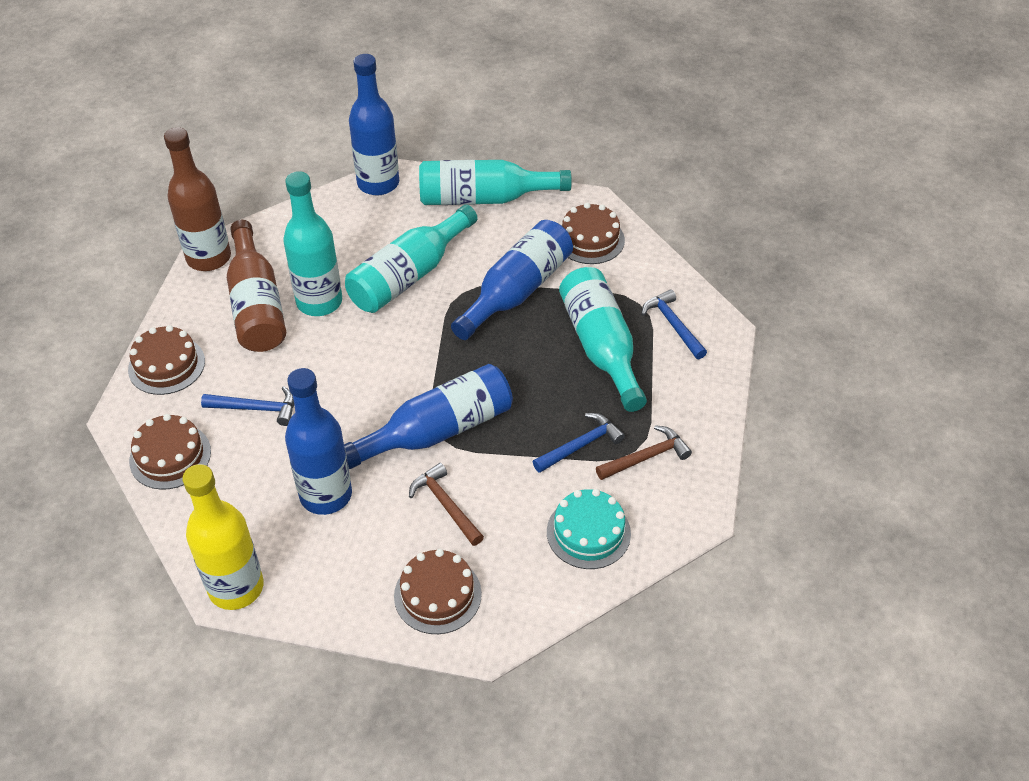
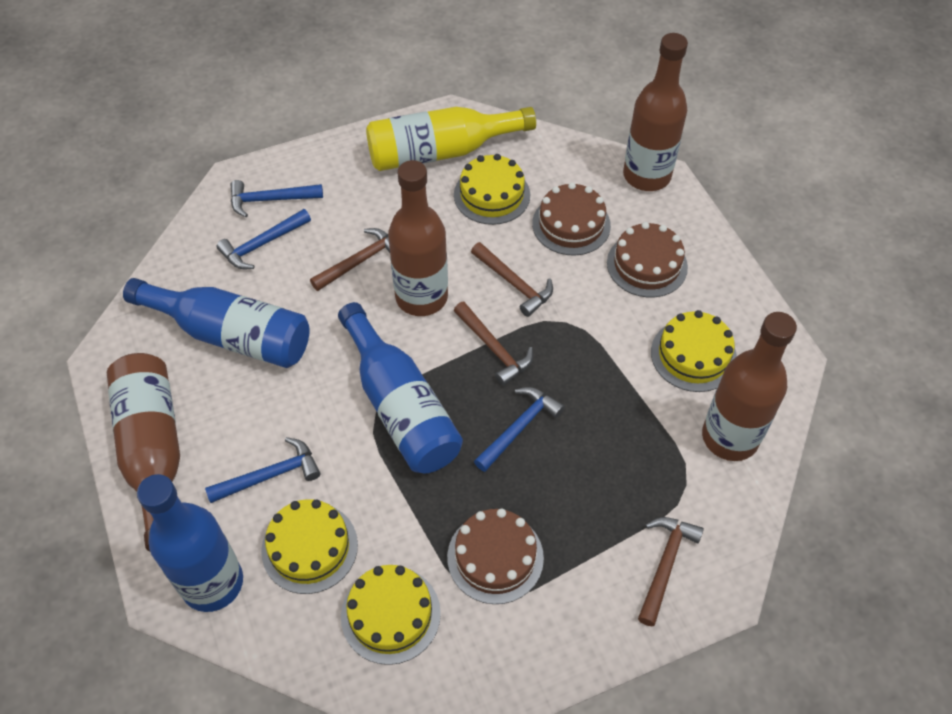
blue bottle: 4 -> 3
blue hammer: 3 -> 4
brown bottle: 2 -> 4
brown cake: 4 -> 3
brown hammer: 2 -> 4
turquoise bottle: 4 -> 0
turquoise cake: 1 -> 0
yellow cake: 0 -> 4

